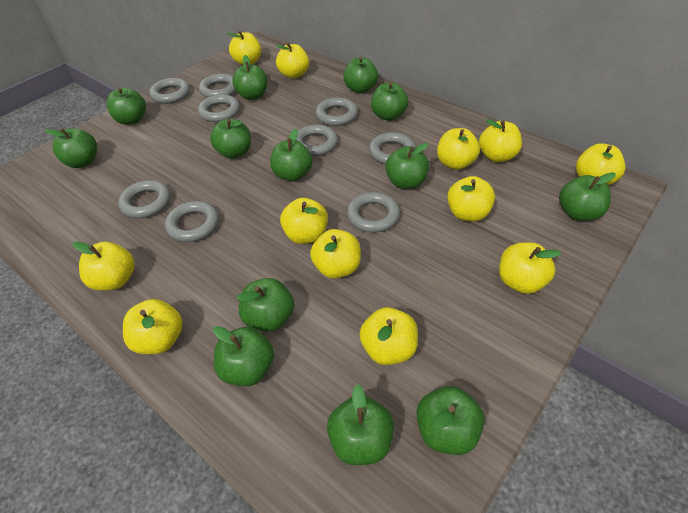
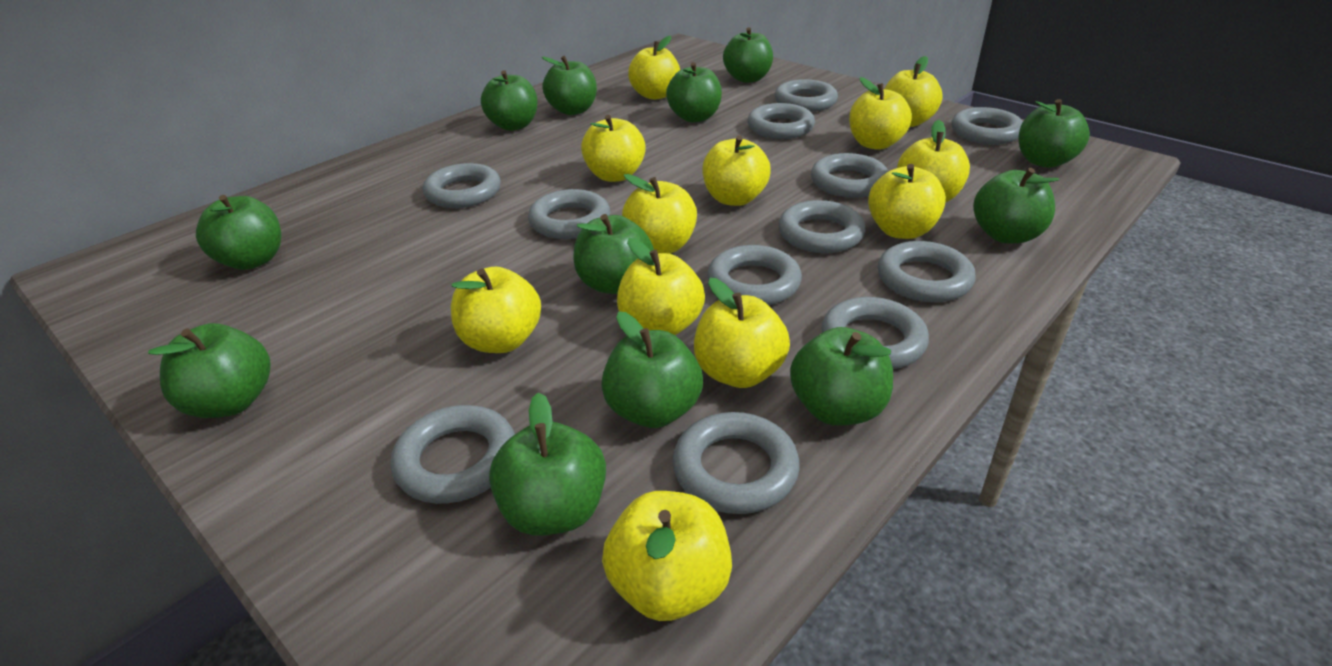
green apple: 13 -> 12
grey ring: 9 -> 12

